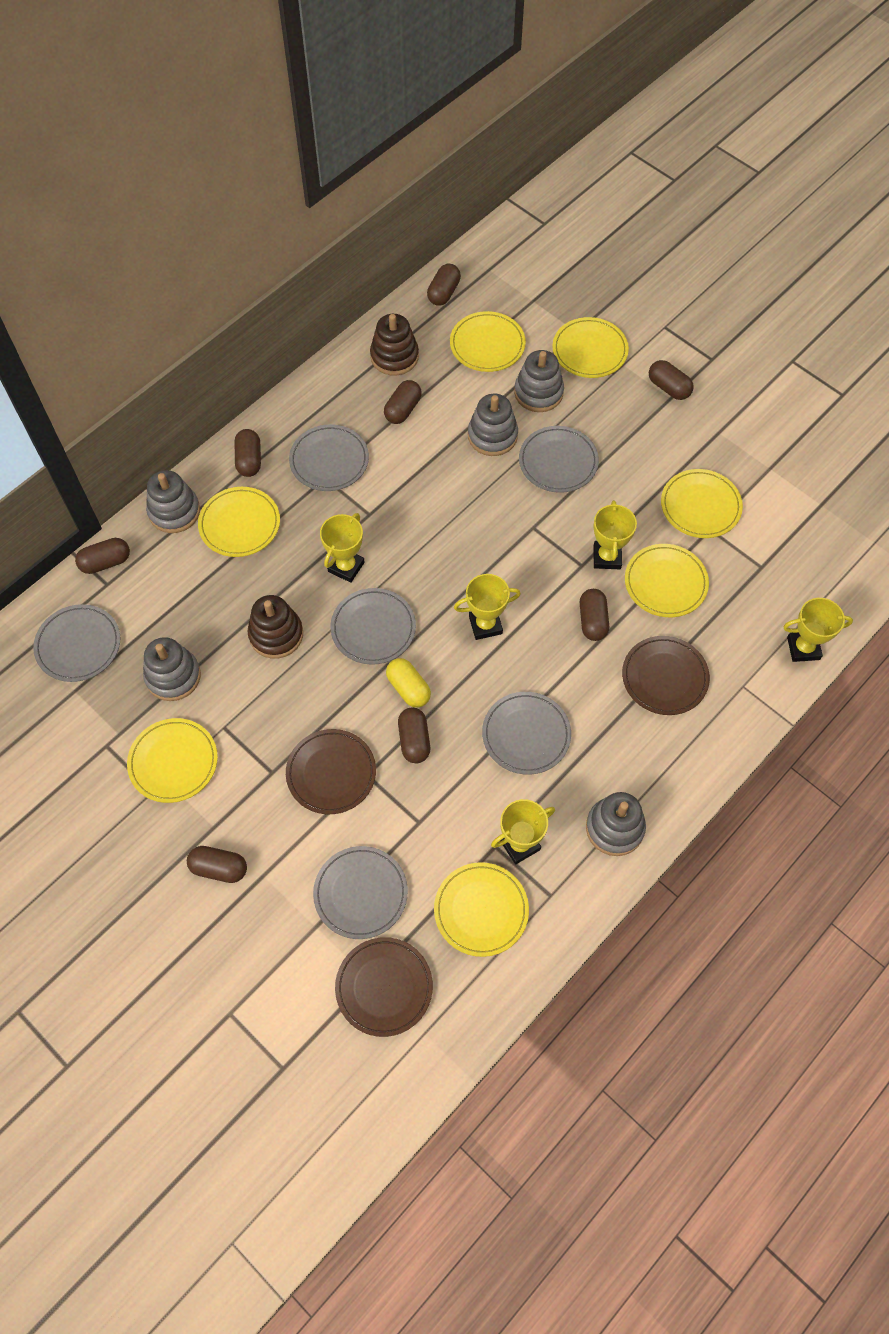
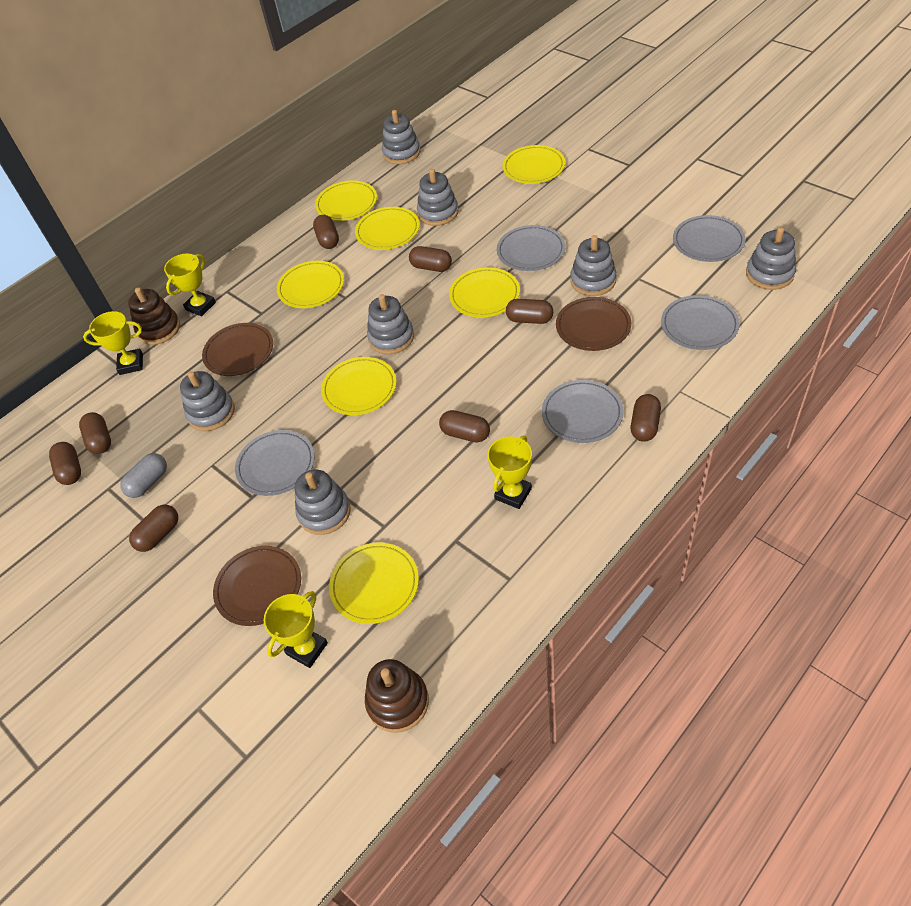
grey capsule: 0 -> 1
grey plate: 6 -> 5
grey stacking toy: 5 -> 7
yellow capsule: 1 -> 0
yellow trophy: 5 -> 4

